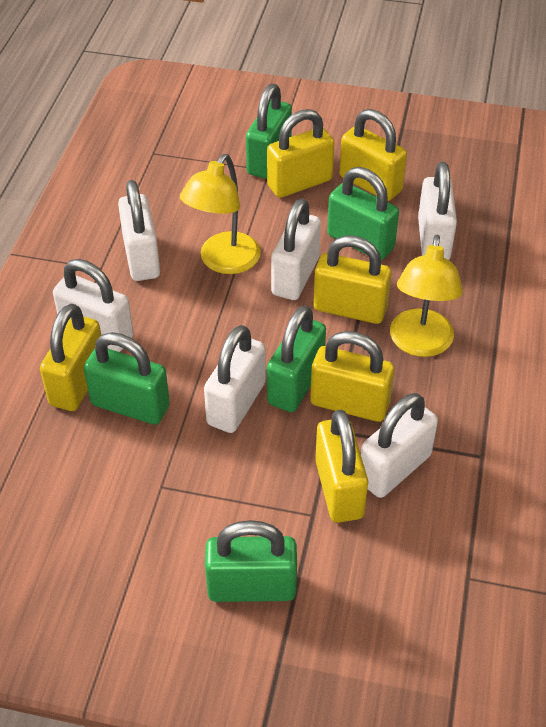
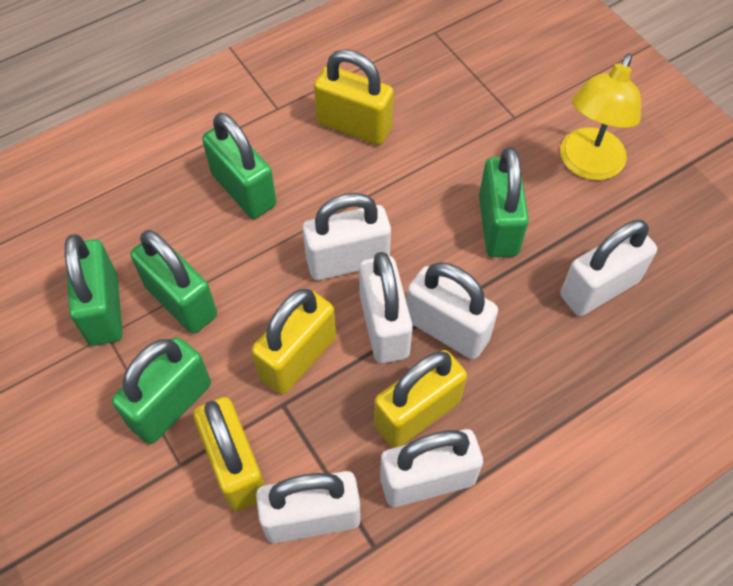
yellow lamp: 2 -> 1
yellow padlock: 6 -> 4

